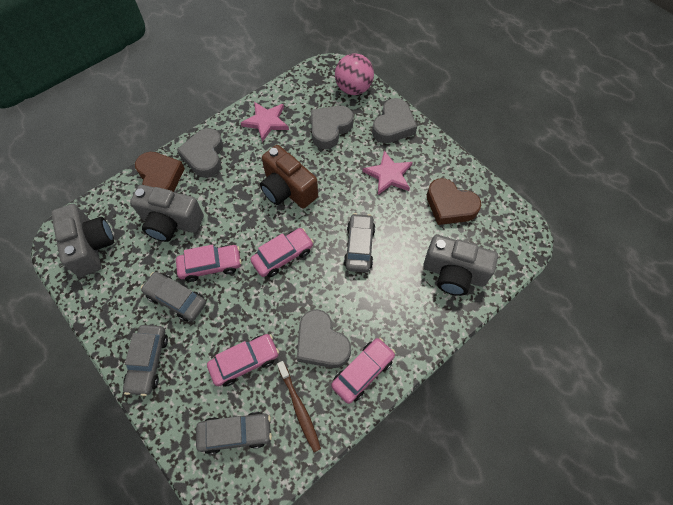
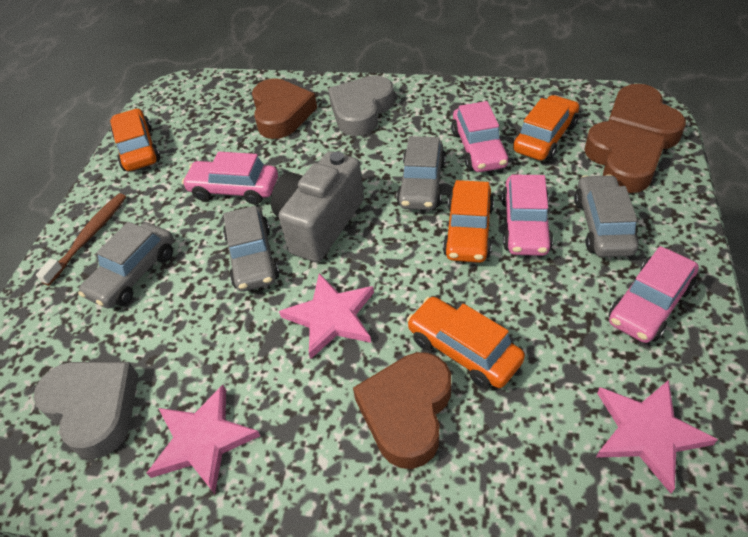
brown camera: 1 -> 0
brown heart: 2 -> 4
grey camera: 3 -> 1
grey heart: 4 -> 2
orange car: 0 -> 4
pink ball: 1 -> 0
pink star: 2 -> 3

